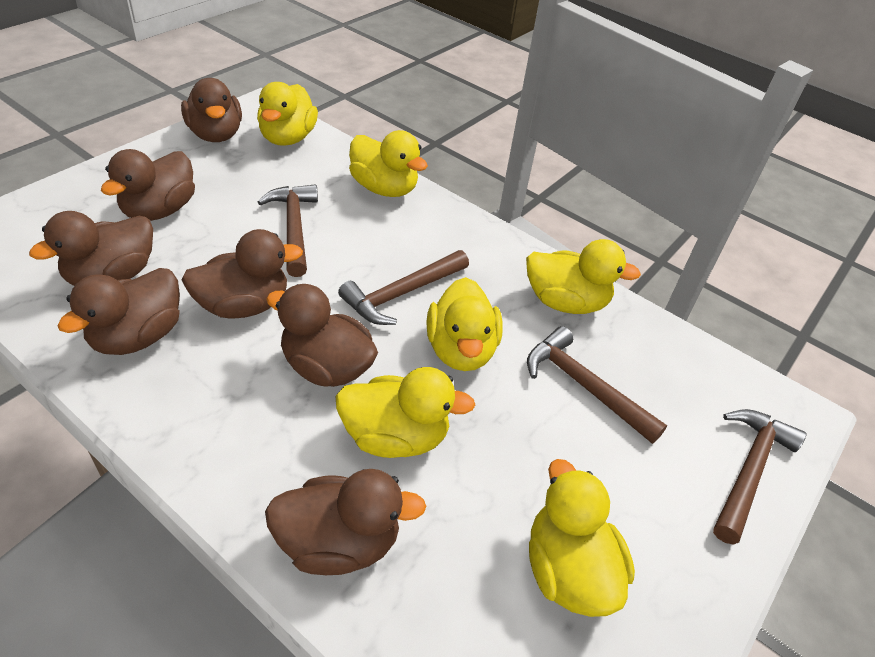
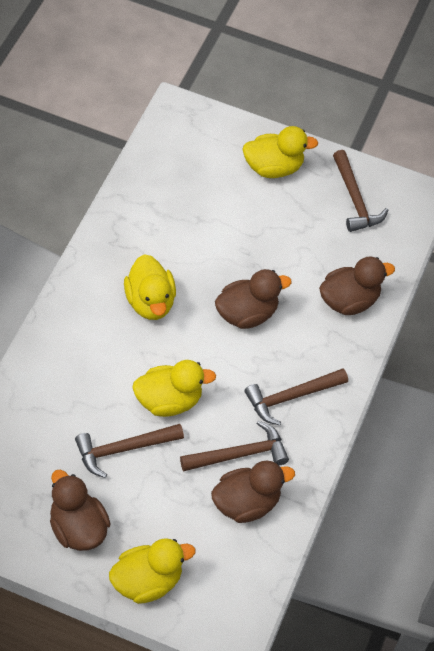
brown duck: 7 -> 4
yellow duck: 6 -> 4

